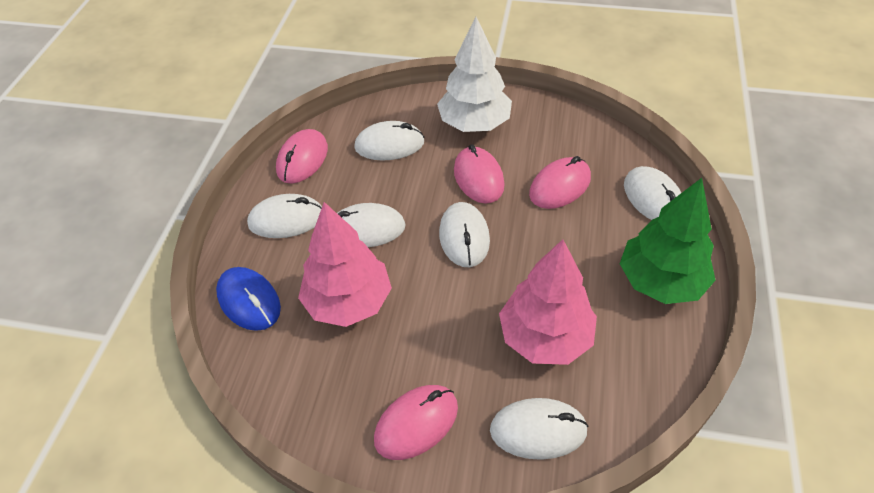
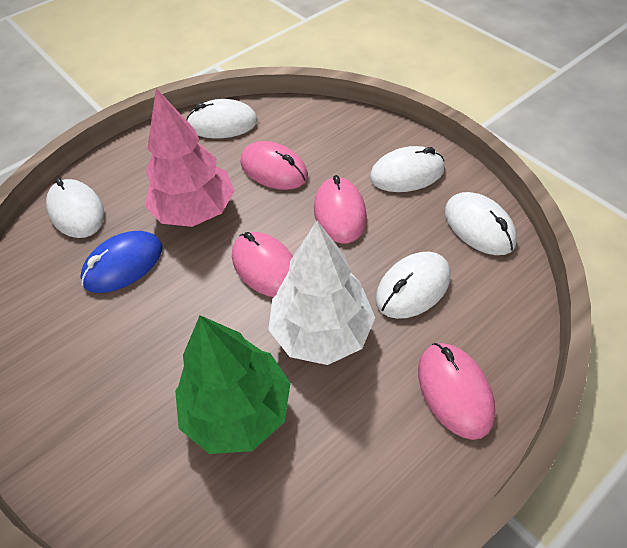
pink tree: 2 -> 1
white mouse: 6 -> 5

